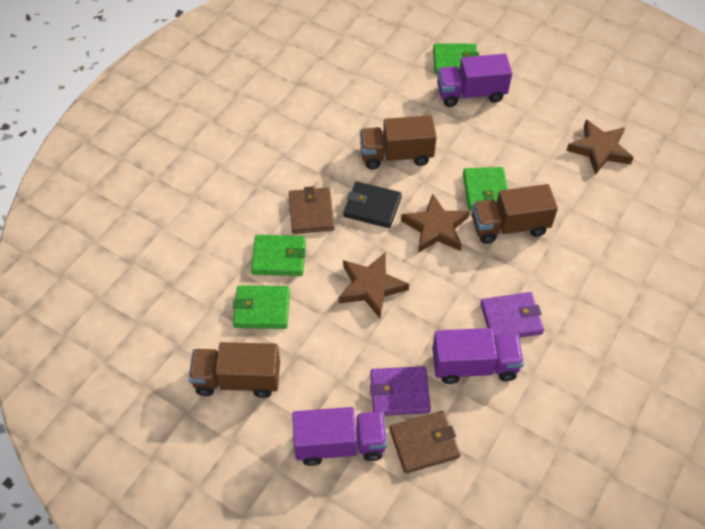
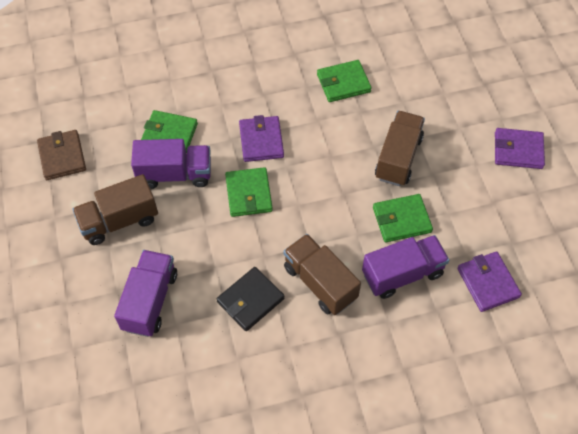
brown star: 3 -> 0
brown wallet: 2 -> 1
purple wallet: 2 -> 3

